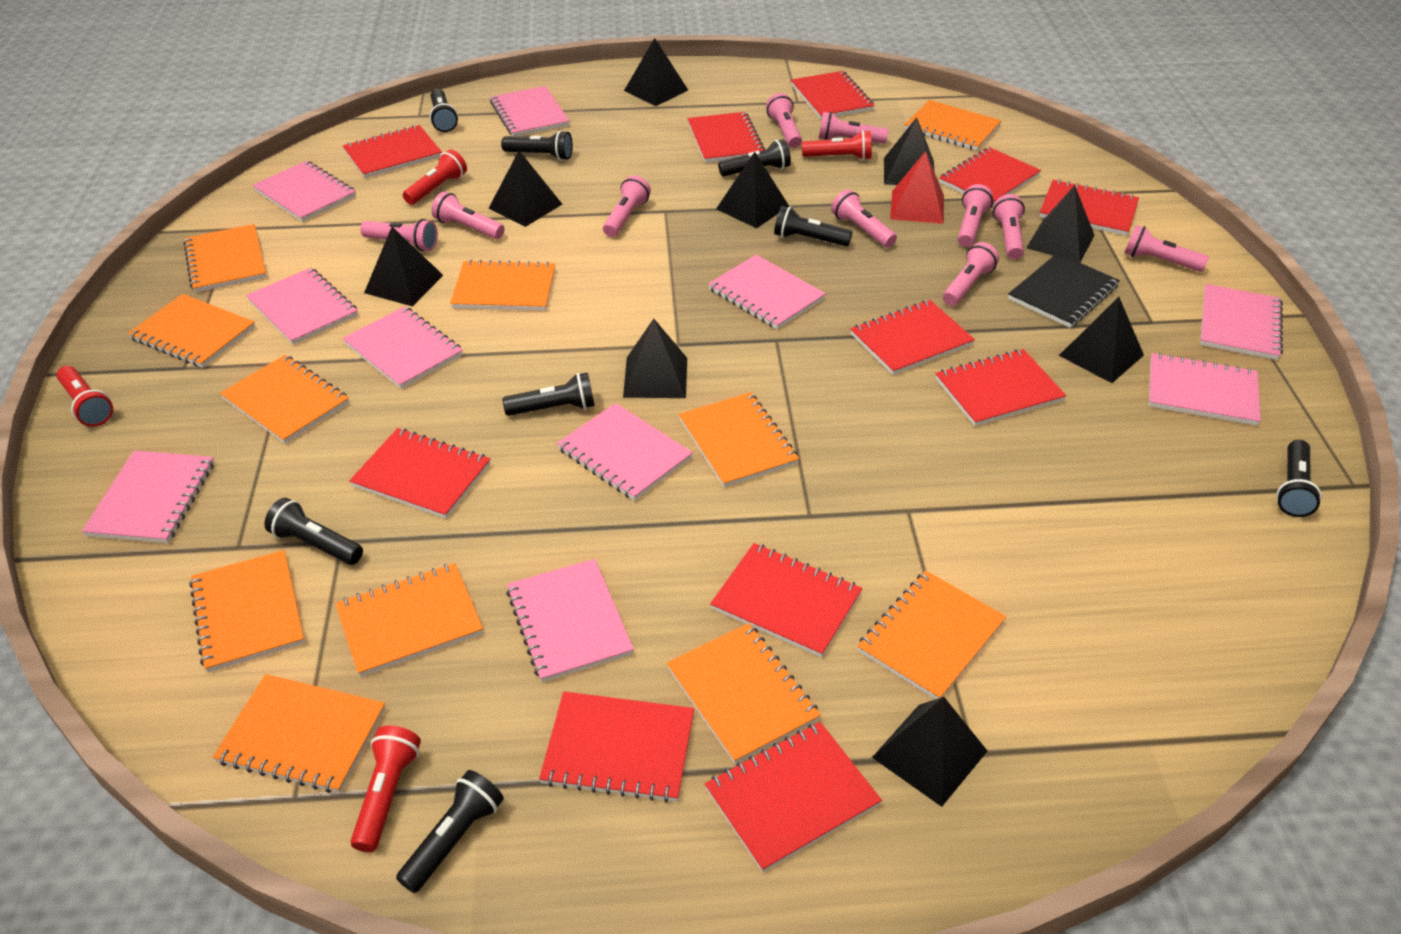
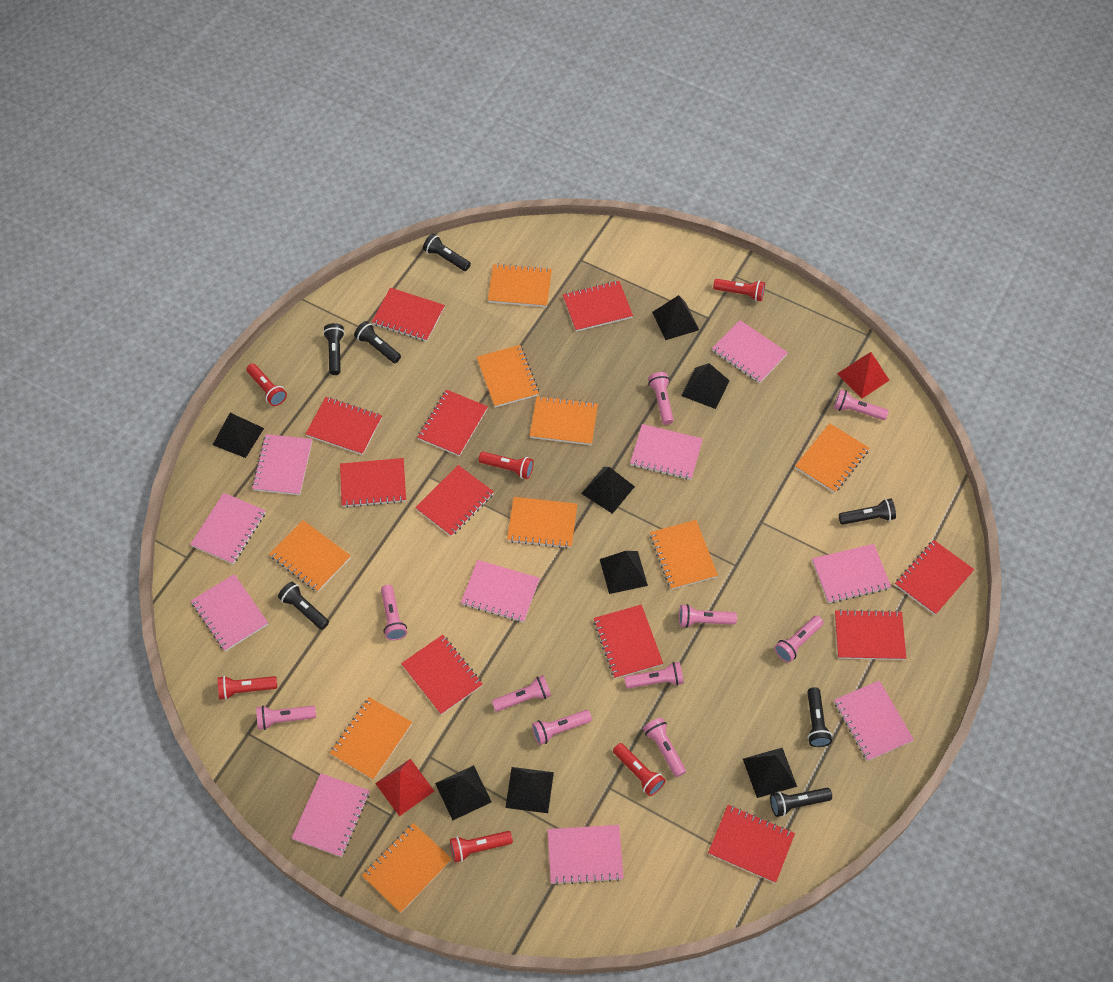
black flashlight: 8 -> 7
black notebook: 1 -> 0
black pyramid: 9 -> 8
orange notebook: 11 -> 9
red flashlight: 4 -> 6
red pyramid: 1 -> 2

